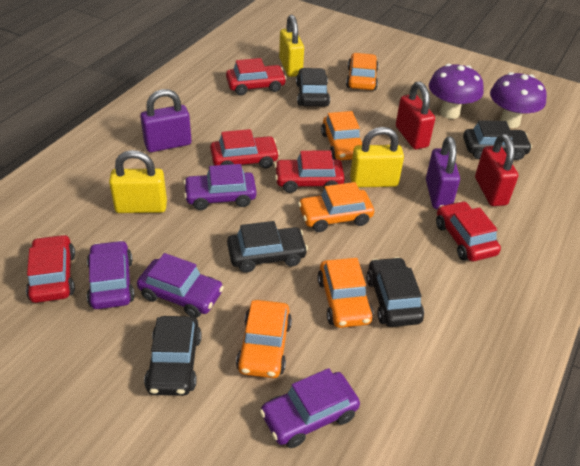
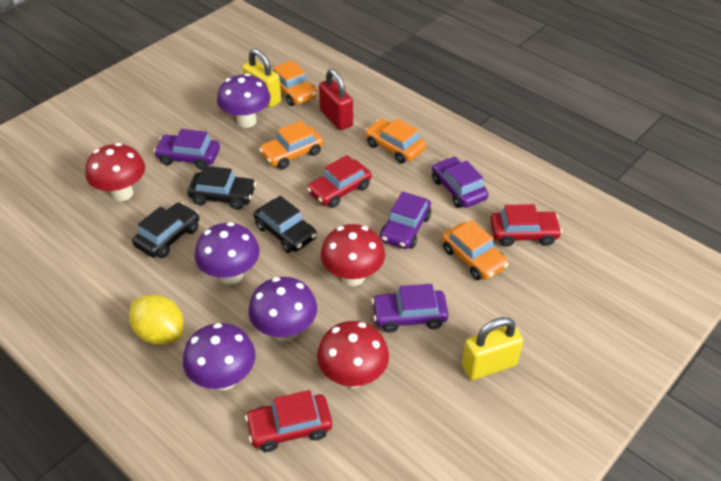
black car: 5 -> 3
orange car: 5 -> 4
purple mushroom: 2 -> 4
purple padlock: 2 -> 0
red car: 5 -> 3
red mushroom: 0 -> 3
red padlock: 2 -> 1
yellow lemon: 0 -> 1
yellow padlock: 3 -> 2

